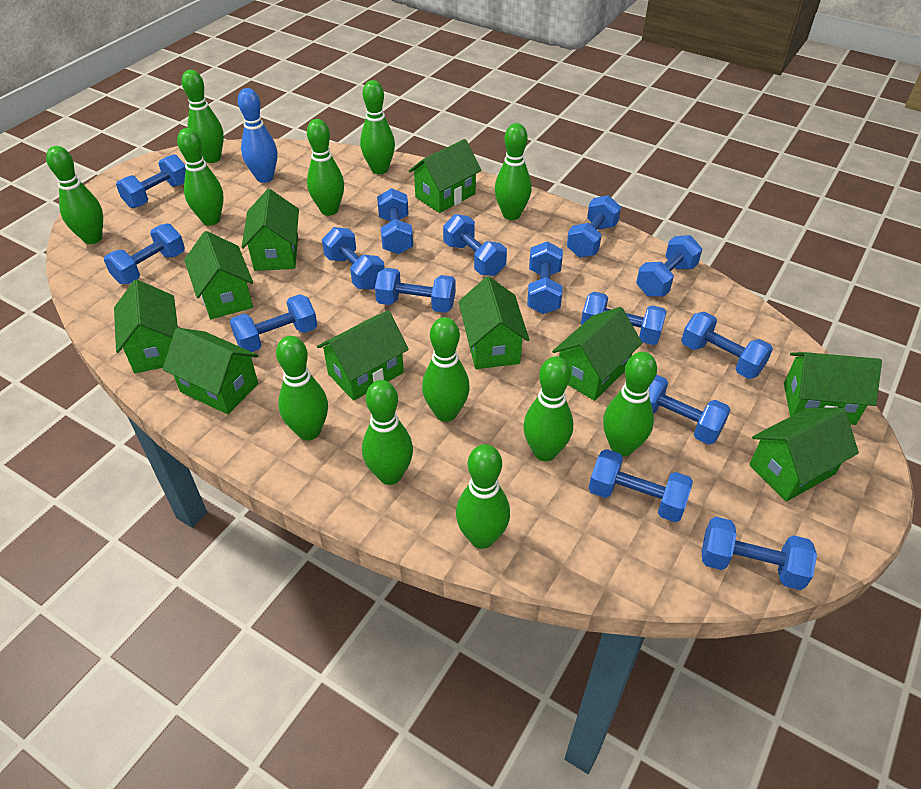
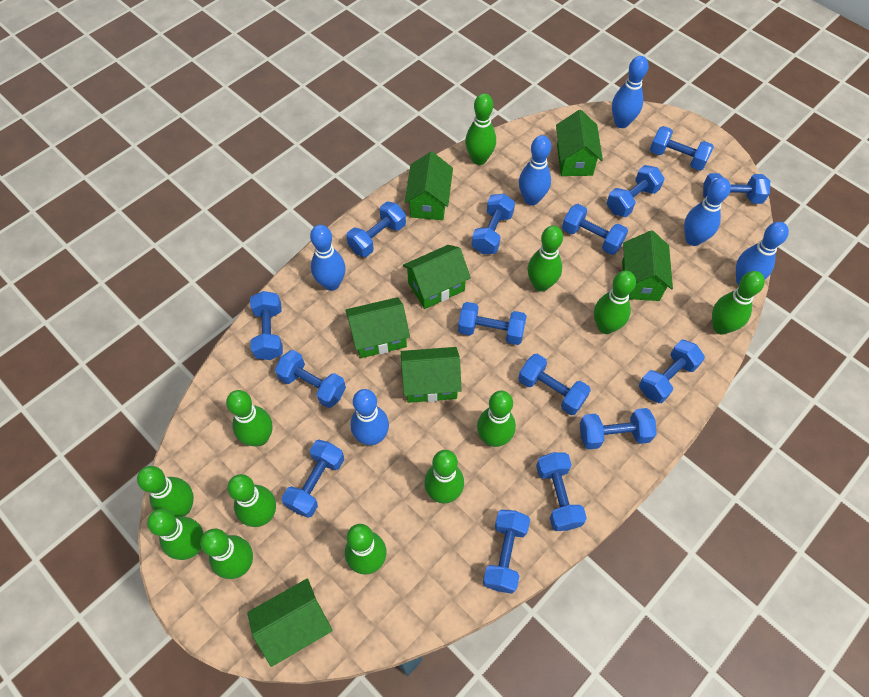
blue bowling pin: 1 -> 6
green house: 10 -> 7

